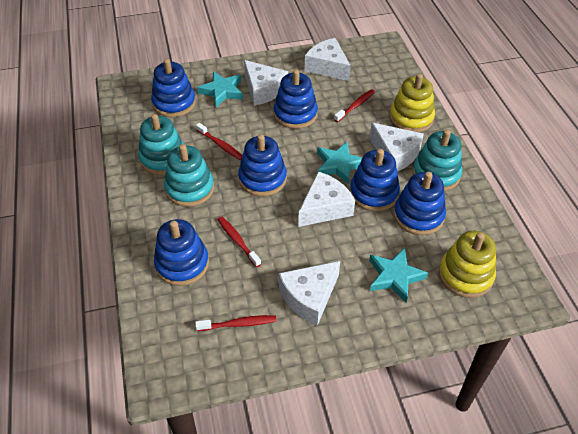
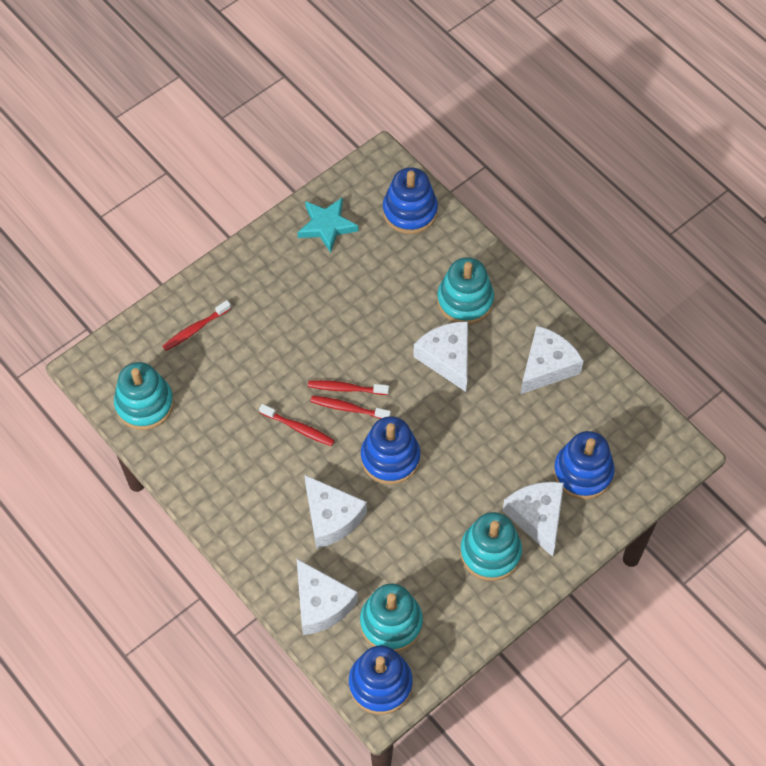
blue stacking toy: 6 -> 4
turquoise stacking toy: 3 -> 4
turquoise star: 3 -> 1
yellow stacking toy: 2 -> 0

